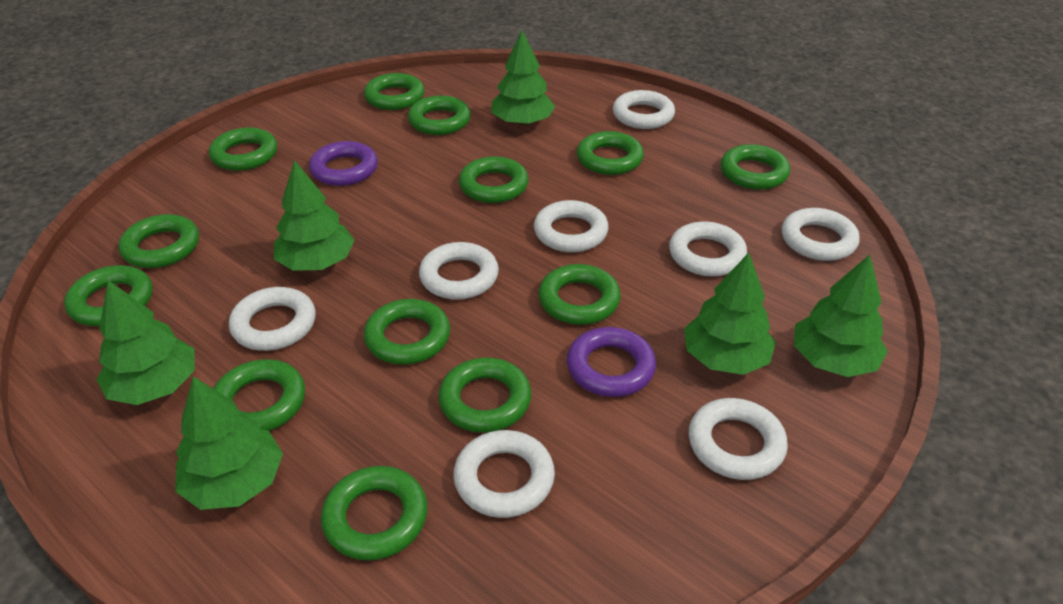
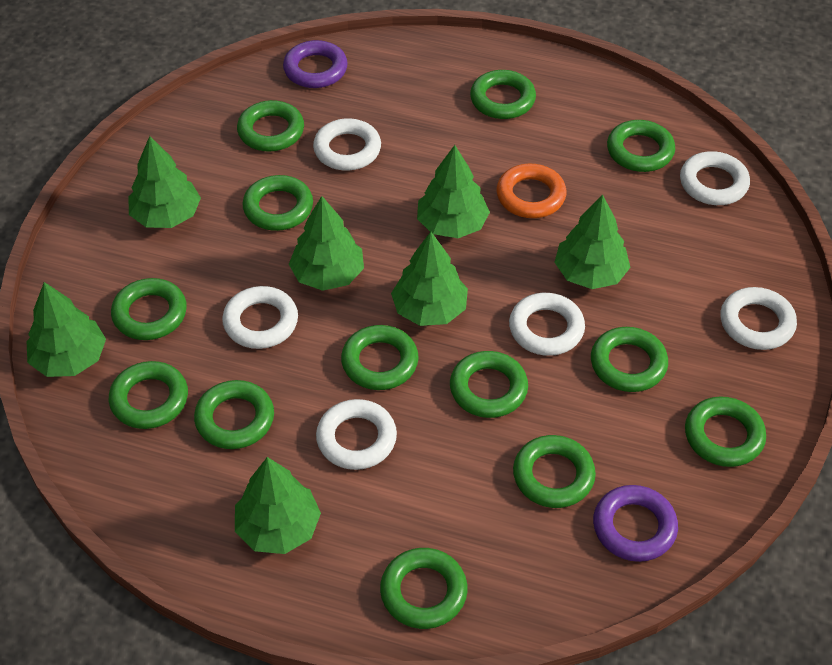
green tree: 6 -> 7
orange ring: 0 -> 1
white ring: 8 -> 6

